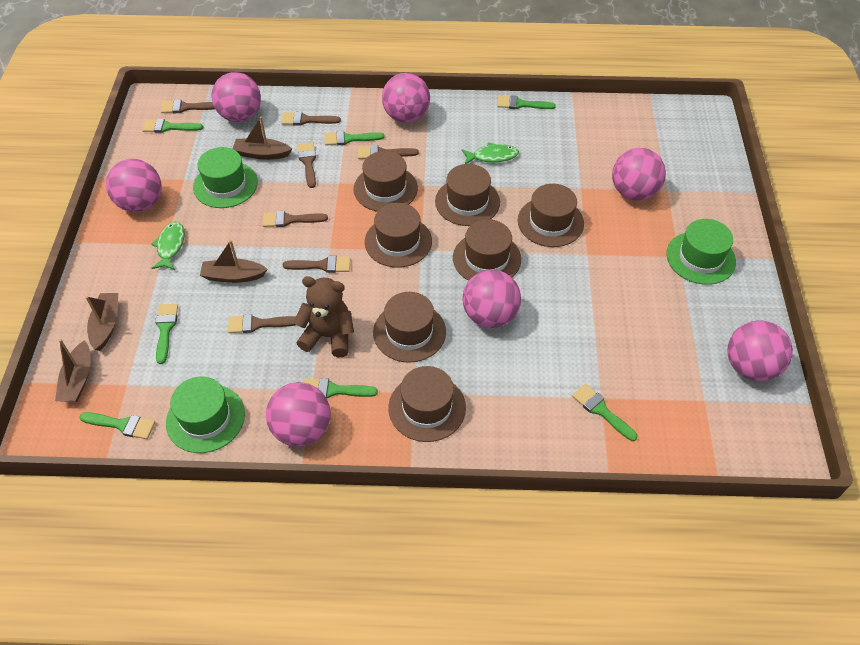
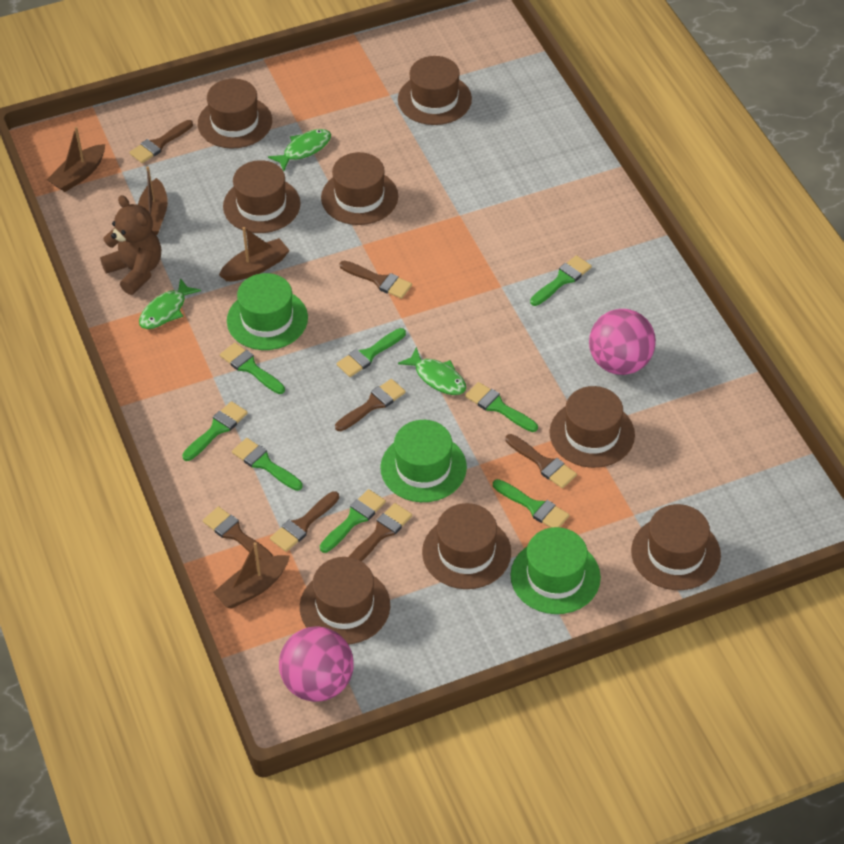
brown hat: 7 -> 8
green brush: 7 -> 8
green fish: 2 -> 3
pink ball: 7 -> 2

